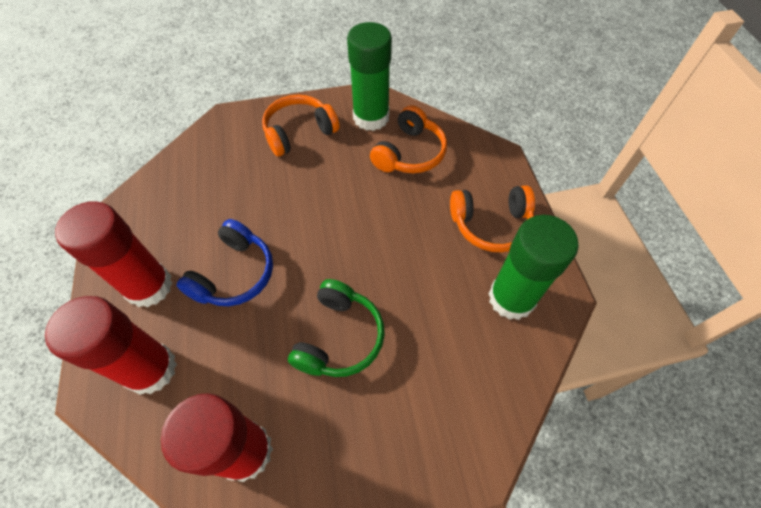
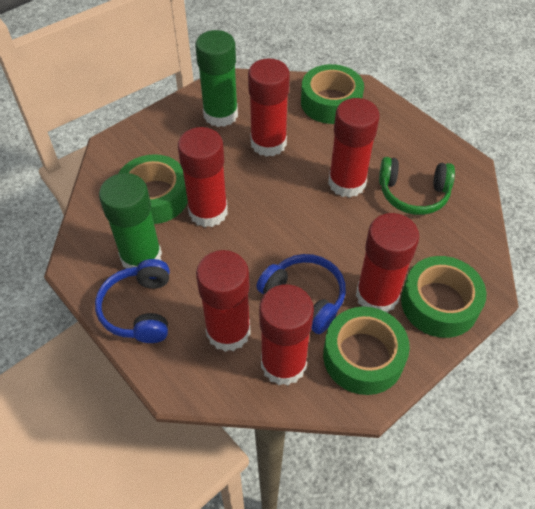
blue headphones: 1 -> 2
green tape: 0 -> 4
orange headphones: 3 -> 0
red glue stick: 3 -> 6

